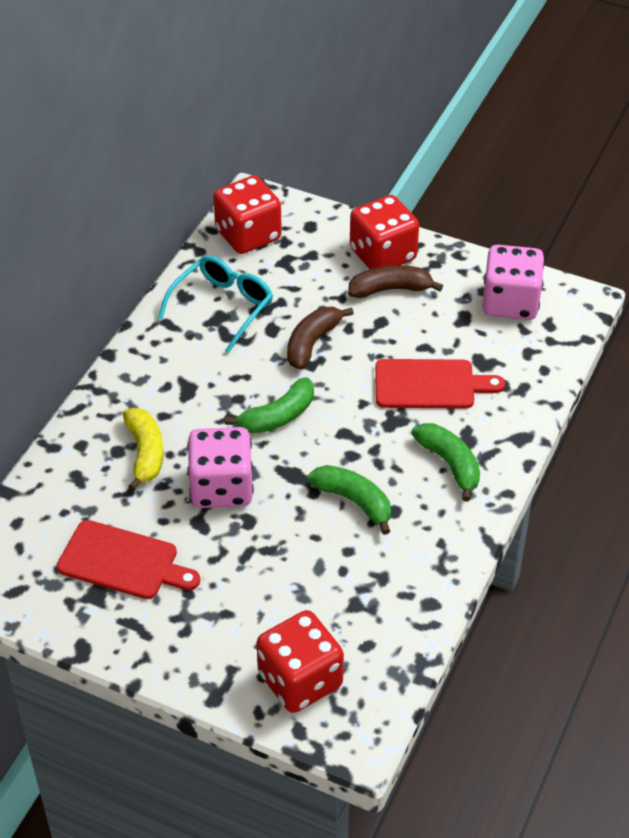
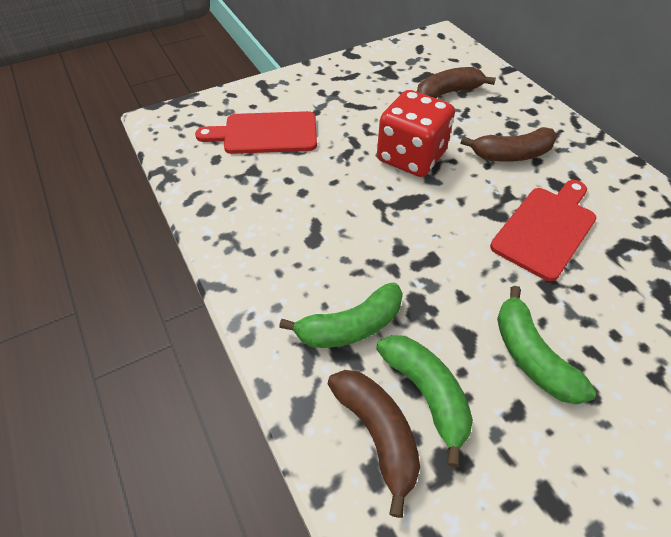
brown banana: 2 -> 3
pink dice: 2 -> 0
red dice: 3 -> 1
turquoise glasses: 1 -> 0
yellow banana: 1 -> 0

